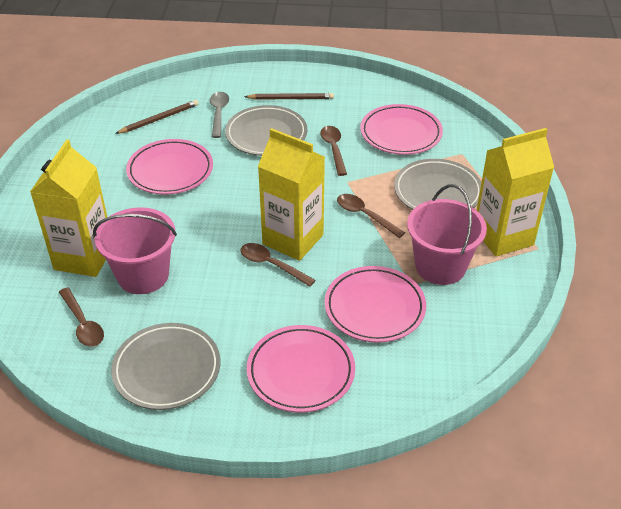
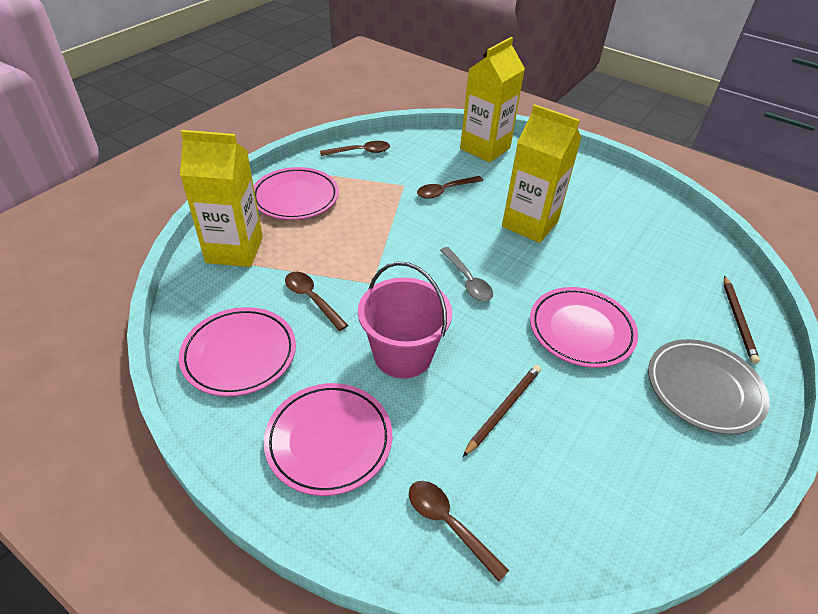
grey plate: 3 -> 1
pink bucket: 2 -> 1

